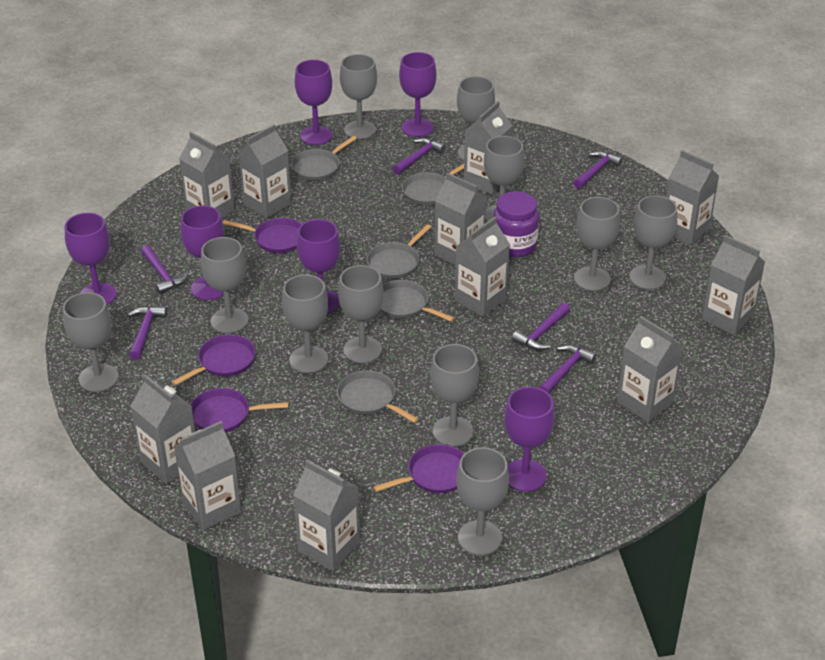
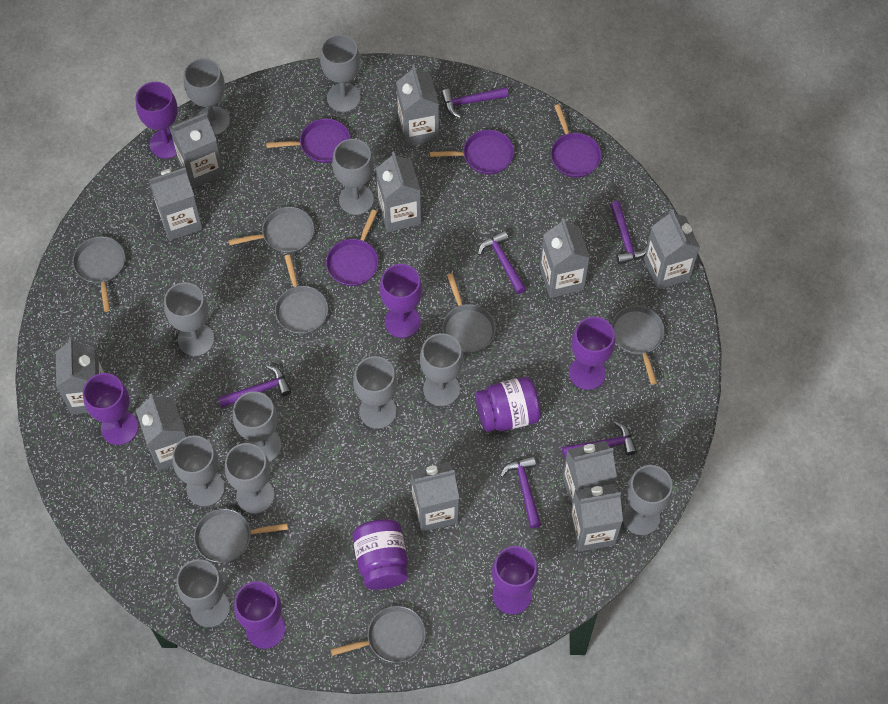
grey pan: 5 -> 7
purple jar: 1 -> 2

